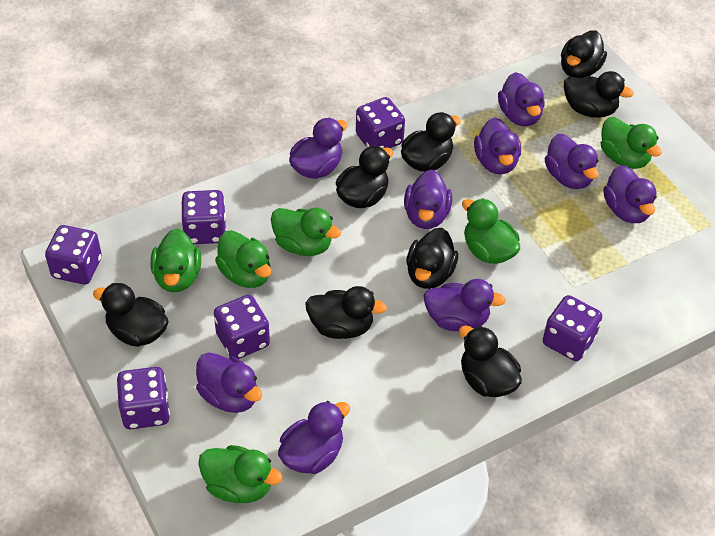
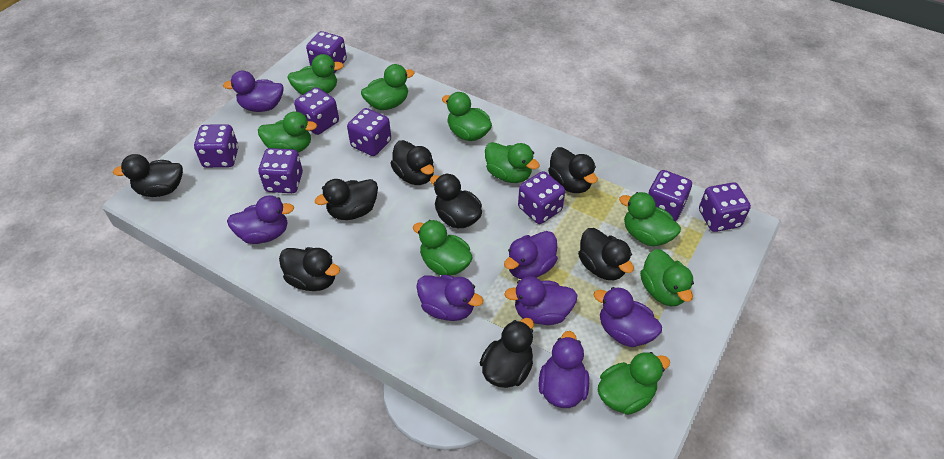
green duck: 6 -> 9
purple dice: 6 -> 8
purple duck: 9 -> 7

